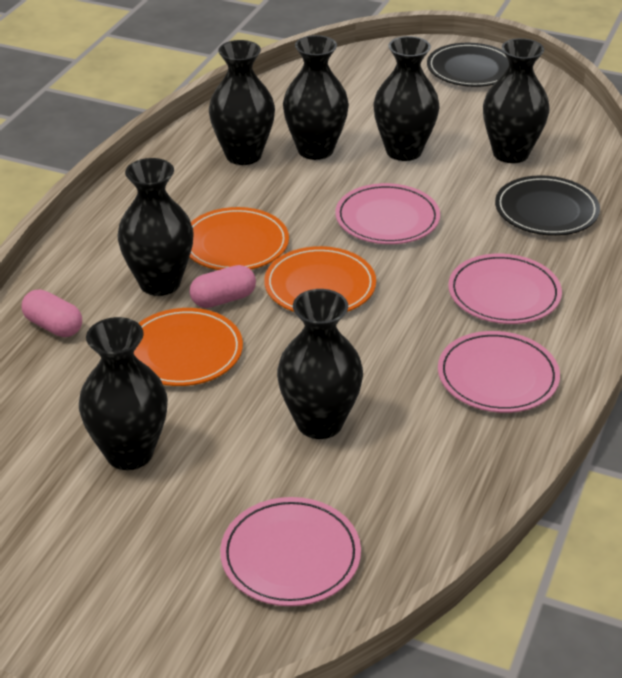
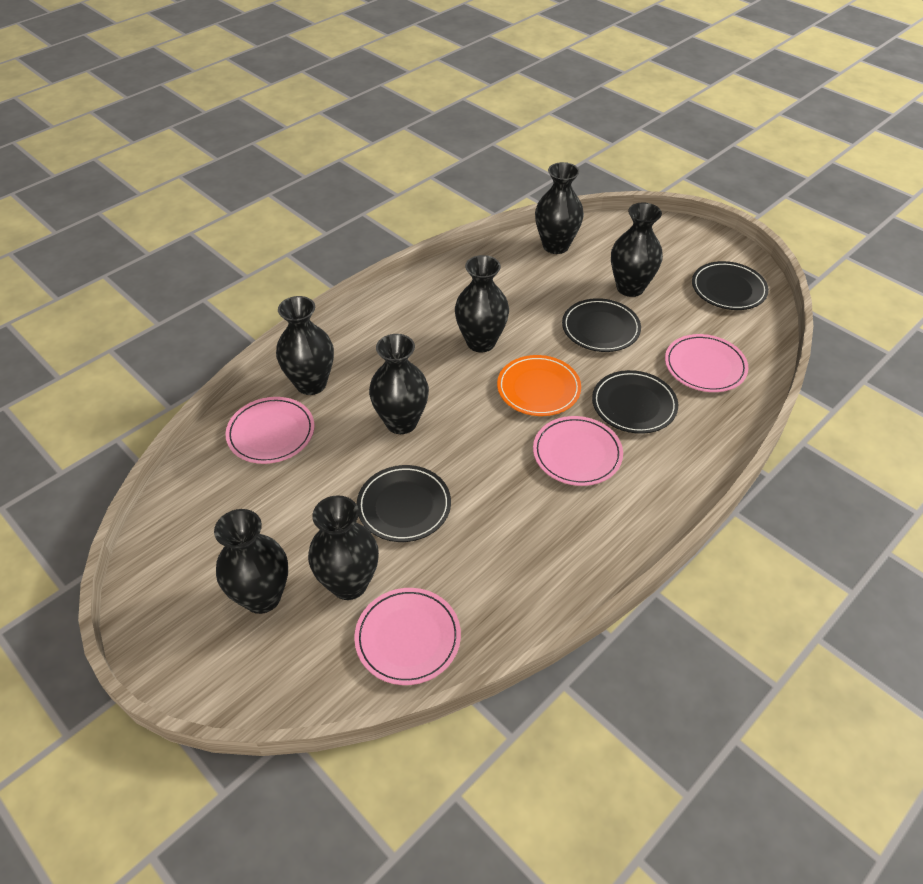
black plate: 2 -> 4
orange plate: 3 -> 1
pink capsule: 2 -> 0

